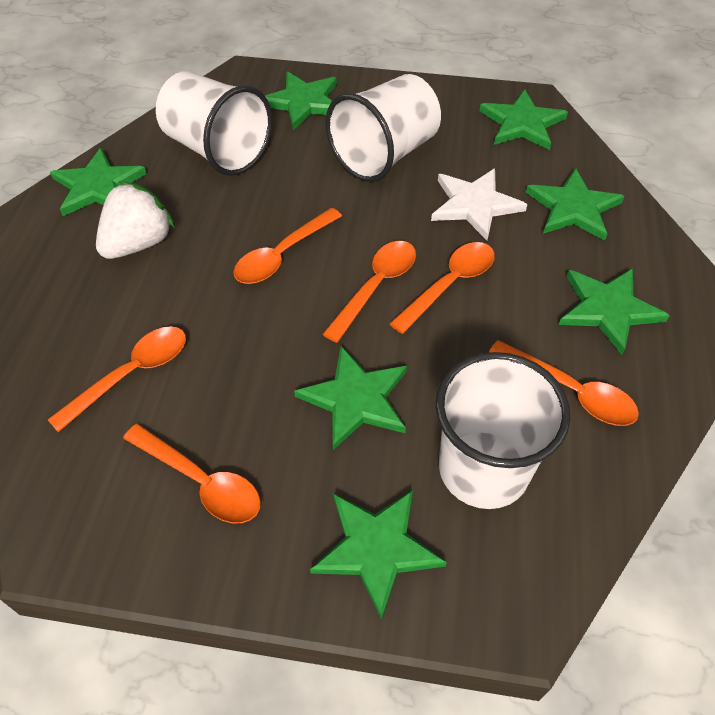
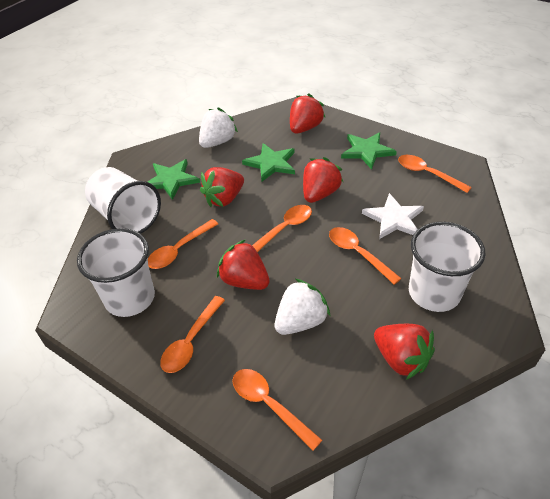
green star: 7 -> 3
red strawberry: 0 -> 5
white strawberry: 1 -> 2

